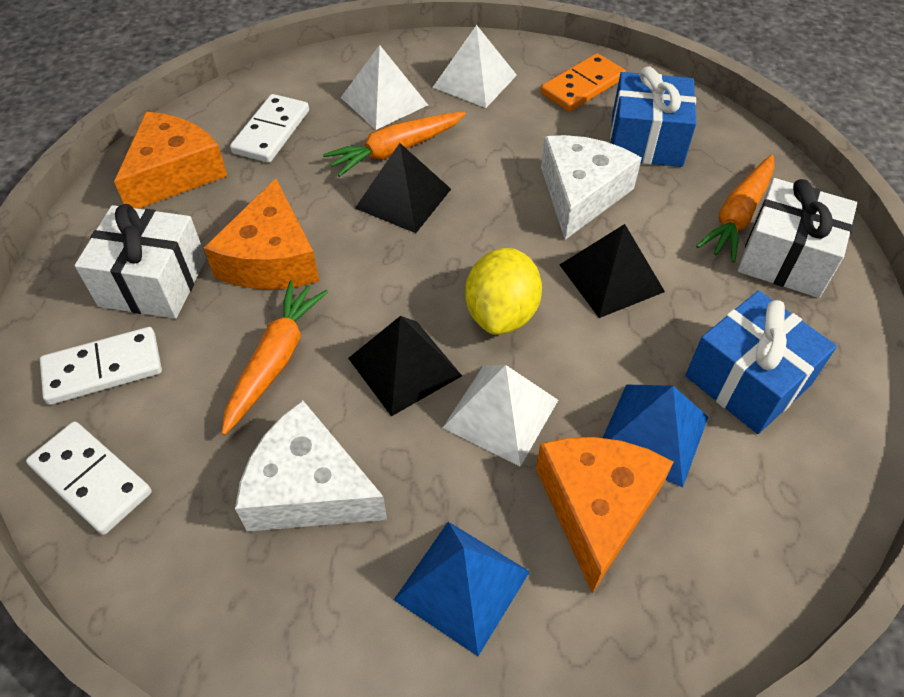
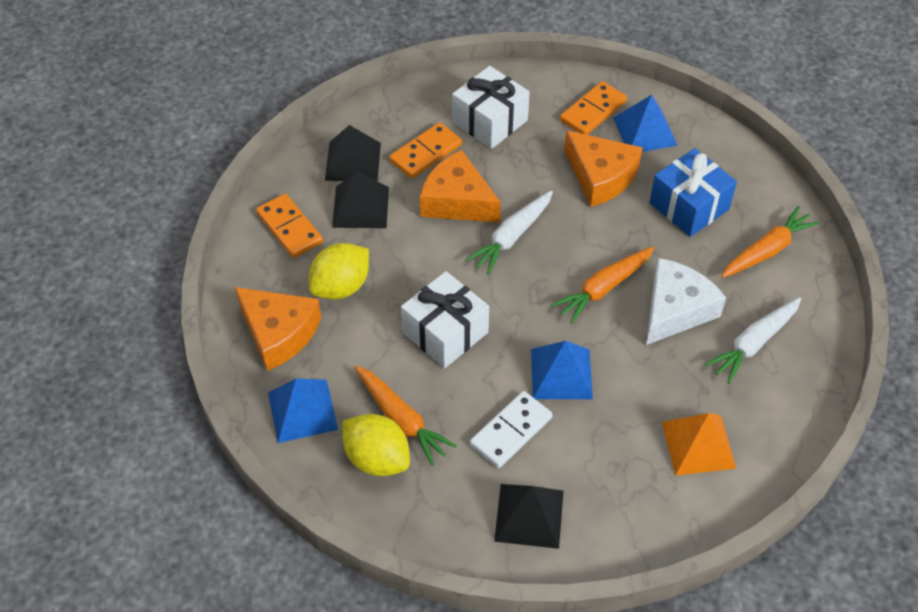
blue gift: 2 -> 1
blue pyramid: 2 -> 3
orange domino: 1 -> 3
orange pyramid: 0 -> 1
white carrot: 0 -> 2
white cheese: 2 -> 1
white domino: 3 -> 1
white pyramid: 3 -> 0
yellow lemon: 1 -> 2

